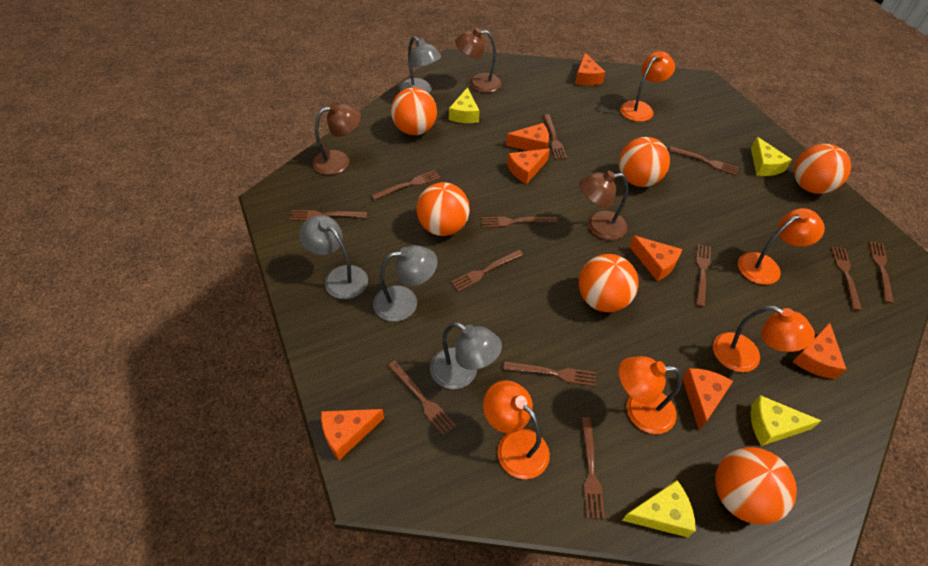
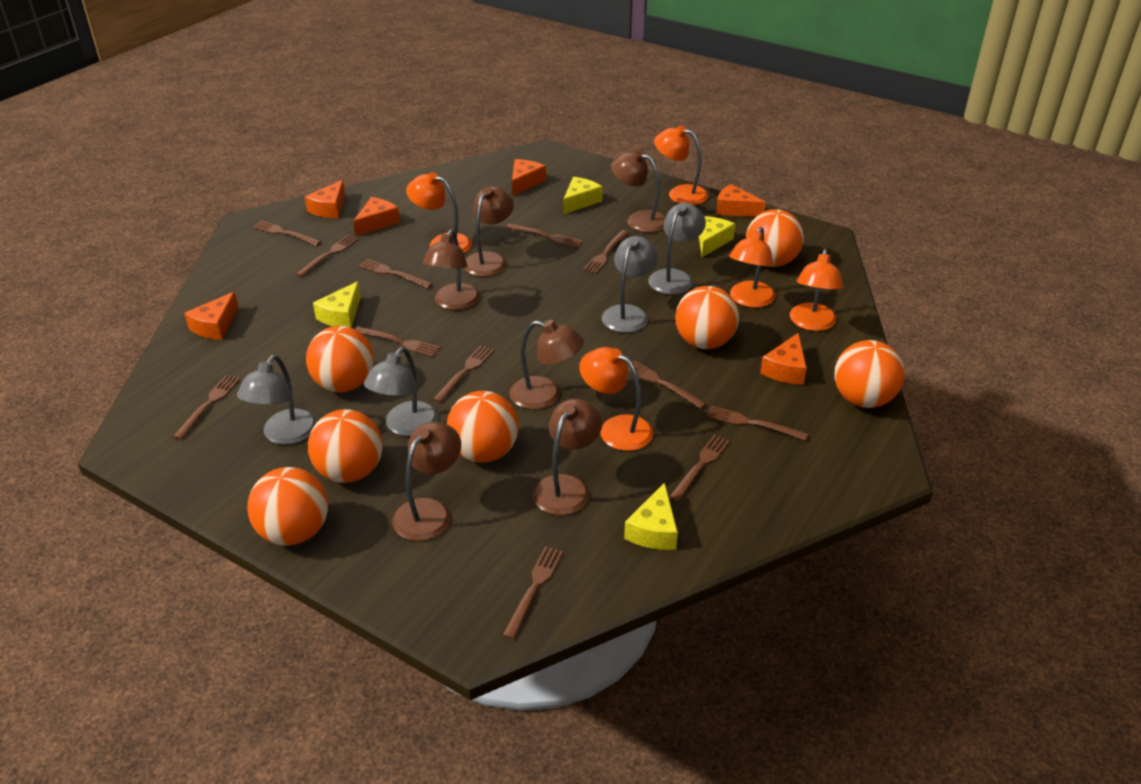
brown lamp: 3 -> 6
orange ball: 6 -> 7
orange cheese: 7 -> 6

